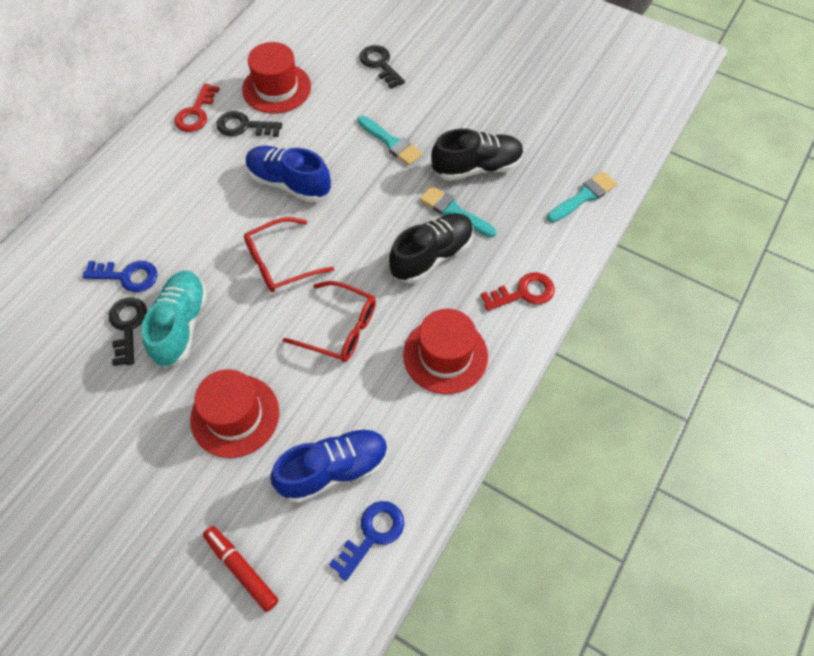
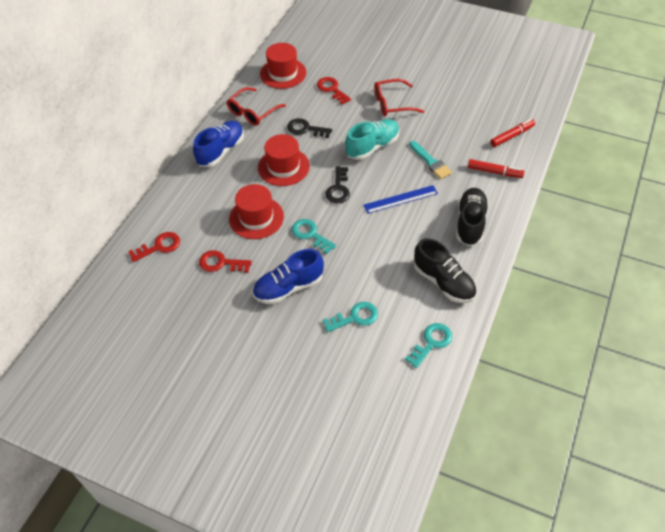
black key: 3 -> 2
blue key: 2 -> 0
blue ruler: 0 -> 1
red key: 2 -> 3
red marker: 1 -> 2
turquoise brush: 3 -> 1
turquoise key: 0 -> 3

